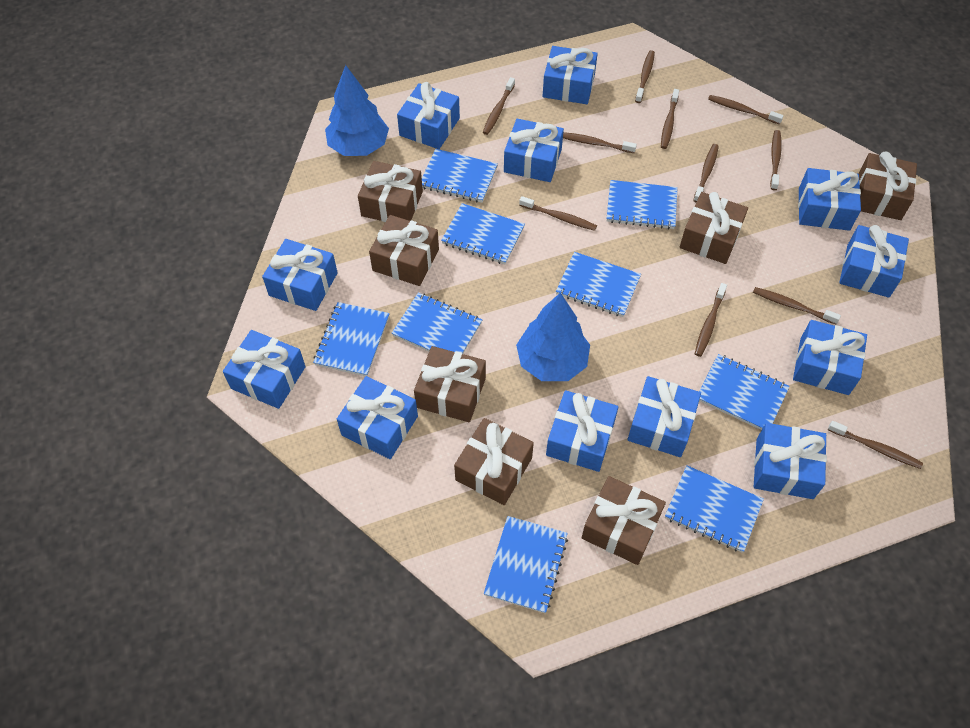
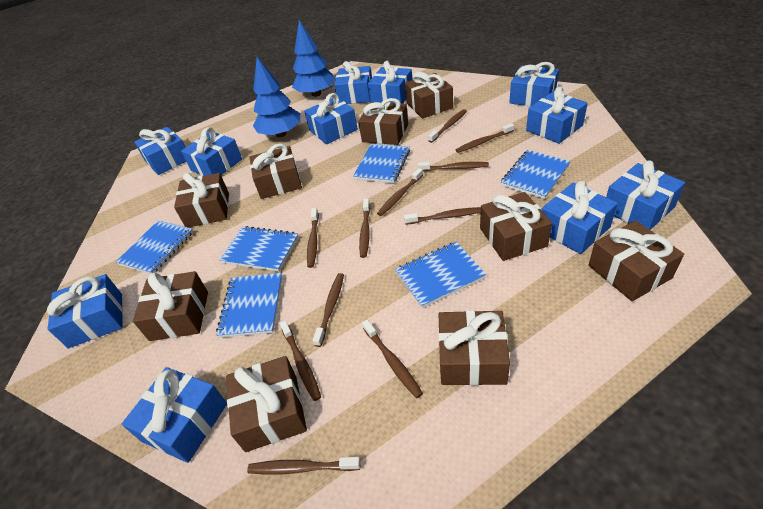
blue gift: 12 -> 11
blue notebook: 9 -> 6
brown gift: 7 -> 9

